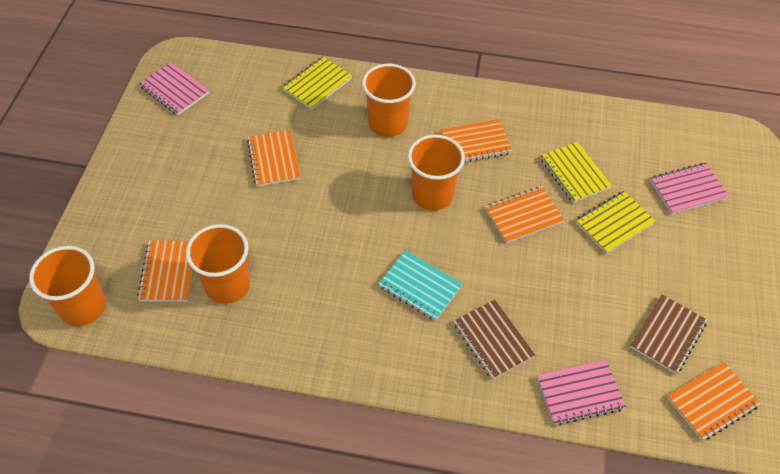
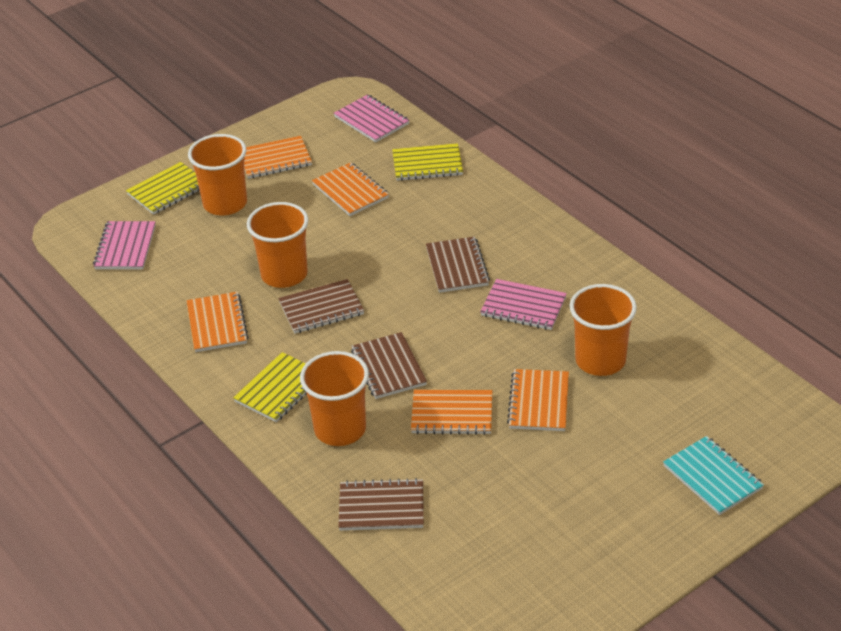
brown notebook: 2 -> 4

